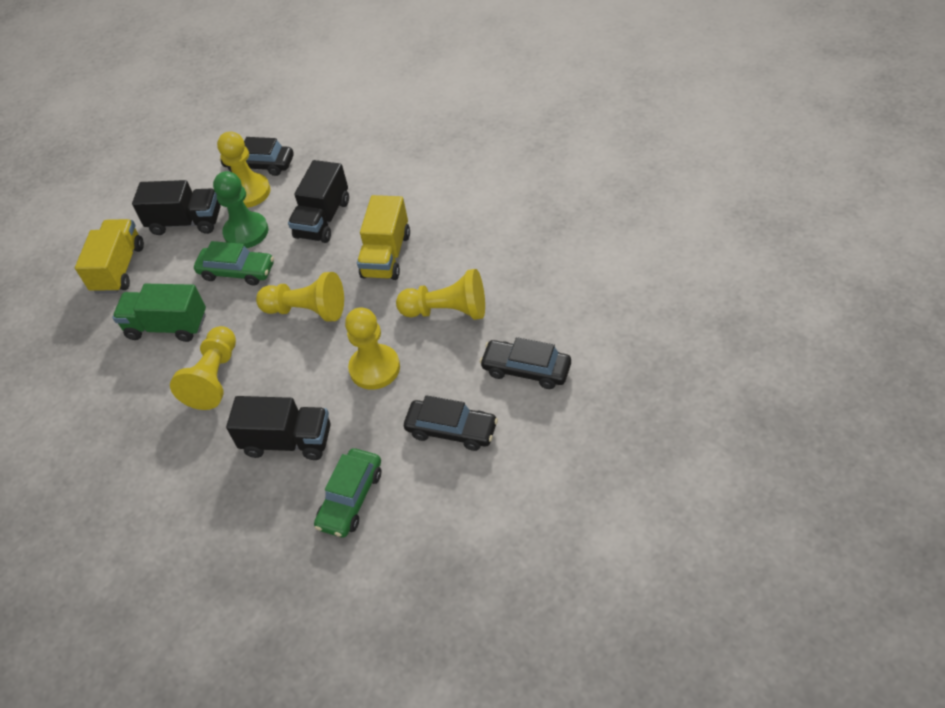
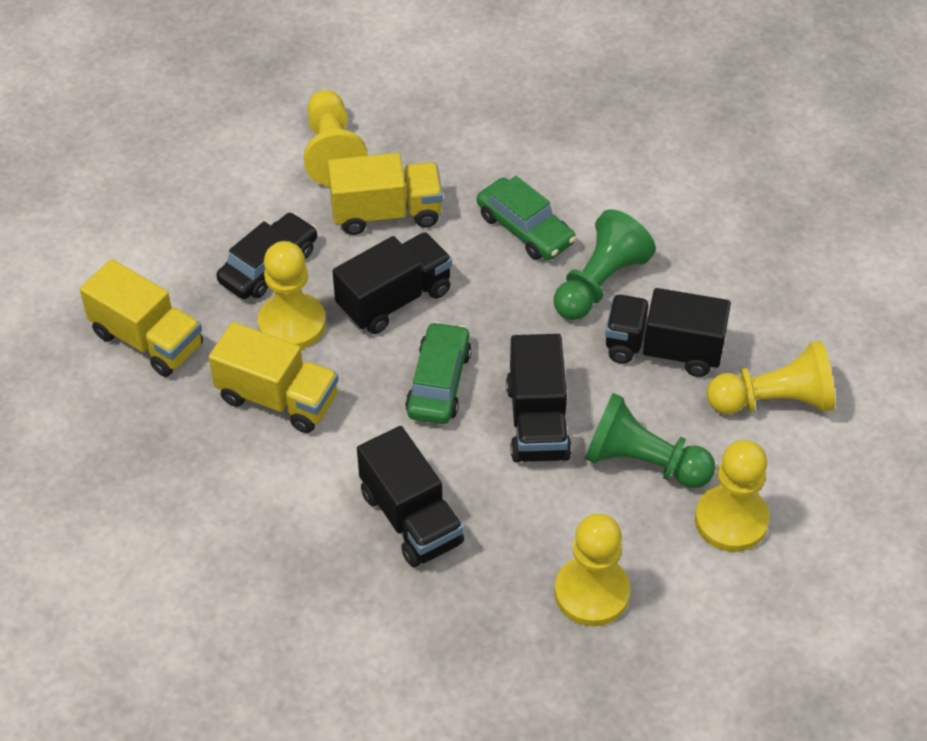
black car: 3 -> 1
black truck: 3 -> 4
green pawn: 1 -> 2
green truck: 1 -> 0
yellow truck: 2 -> 3

